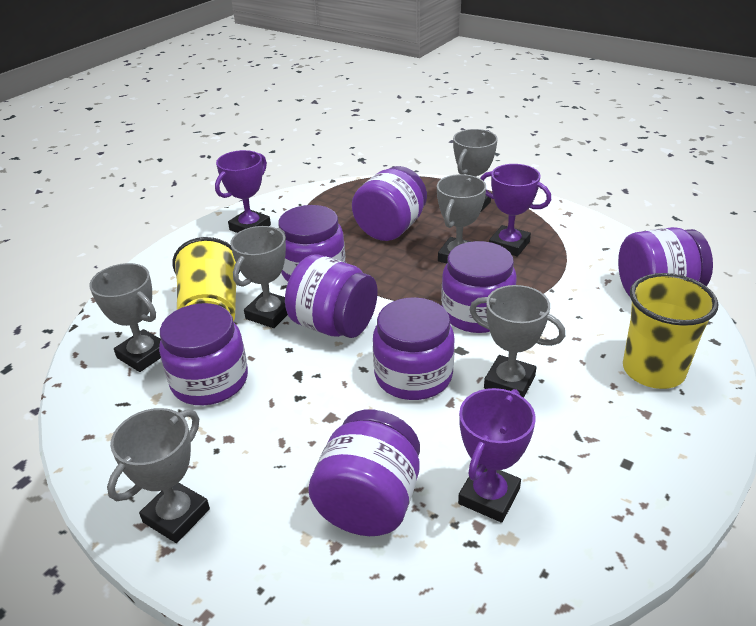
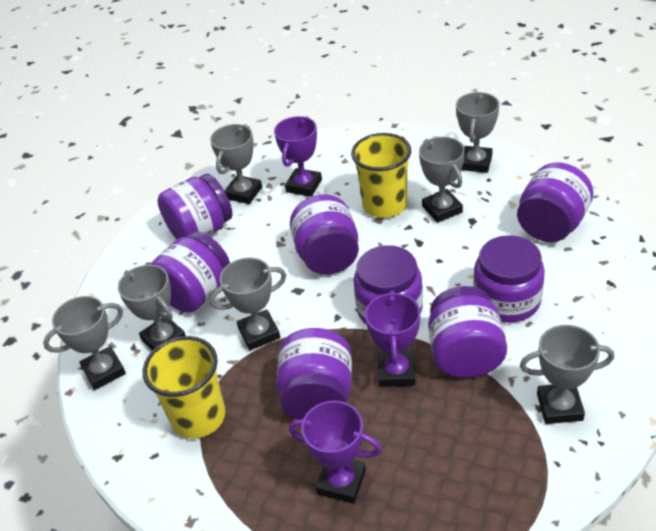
grey trophy: 6 -> 7

